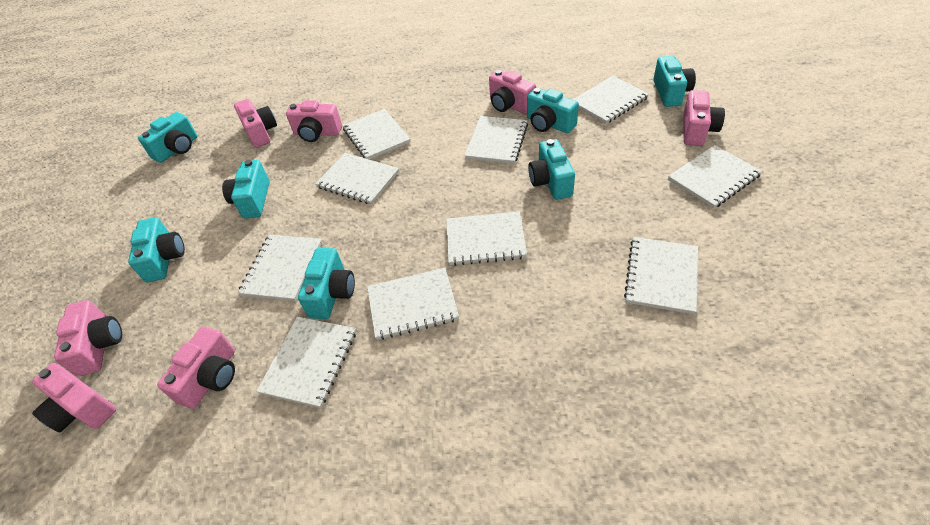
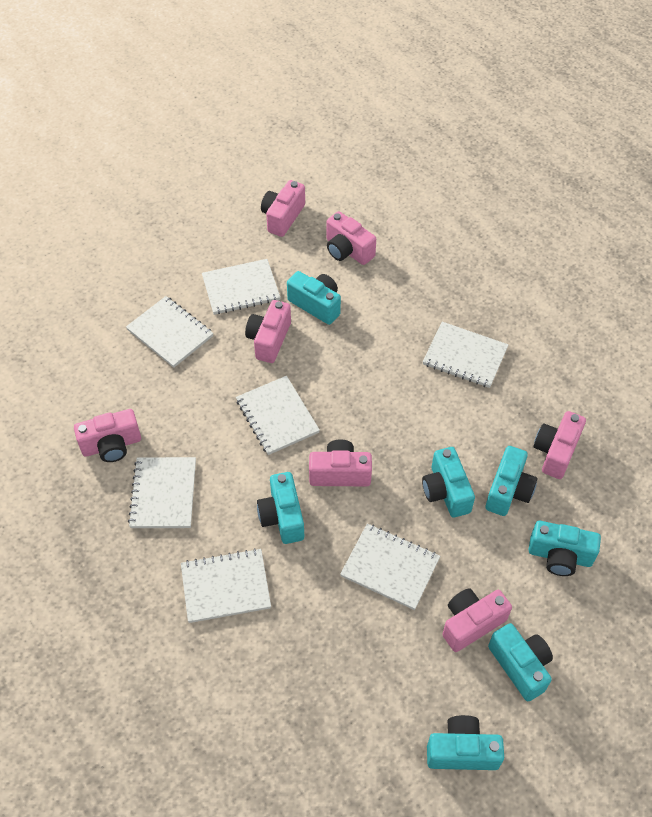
white notebook: 10 -> 7

